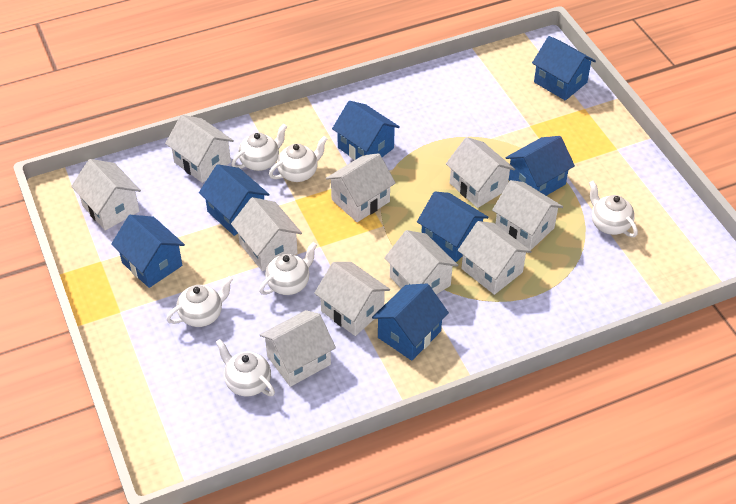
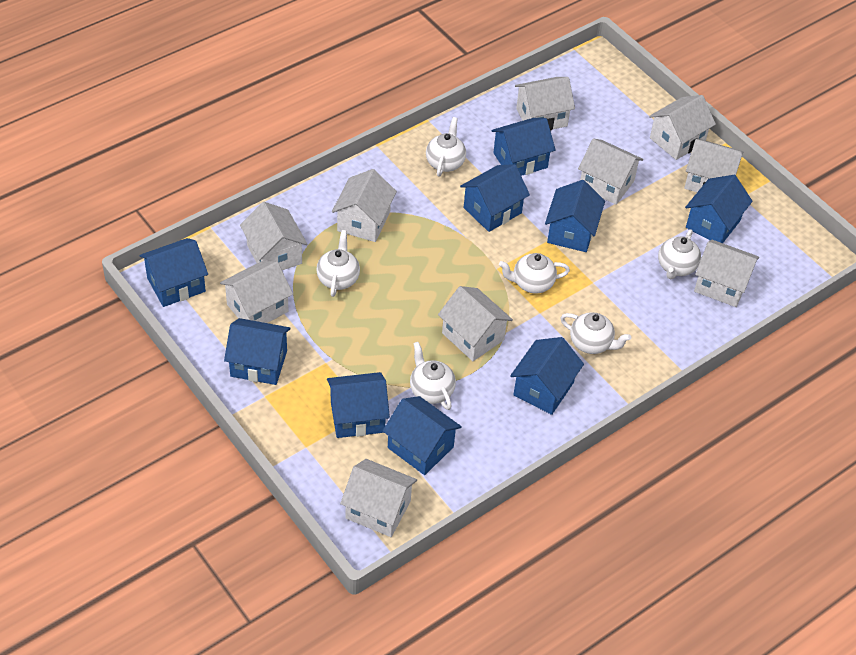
blue house: 7 -> 9

